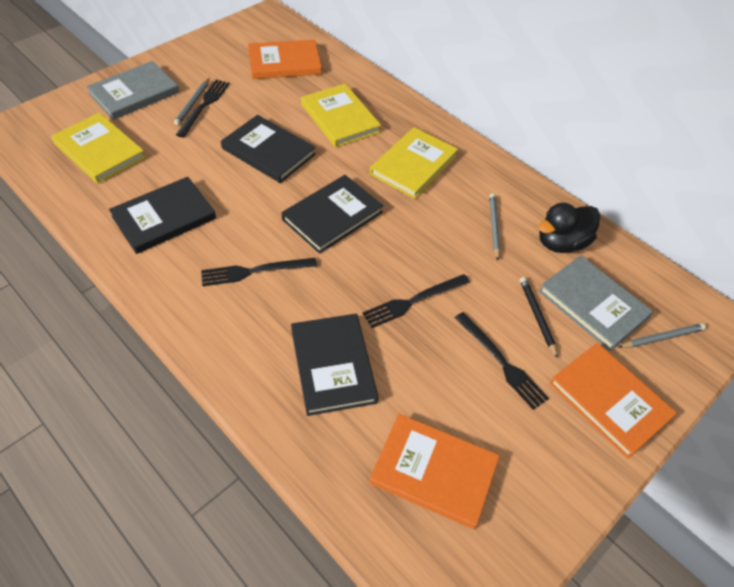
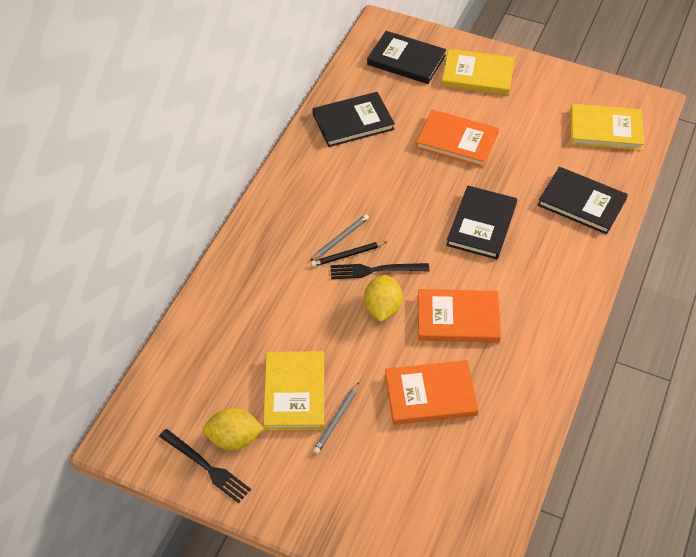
black duck: 1 -> 0
black fork: 4 -> 2
grey book: 2 -> 0
grey pencil: 3 -> 2
yellow lemon: 0 -> 2

